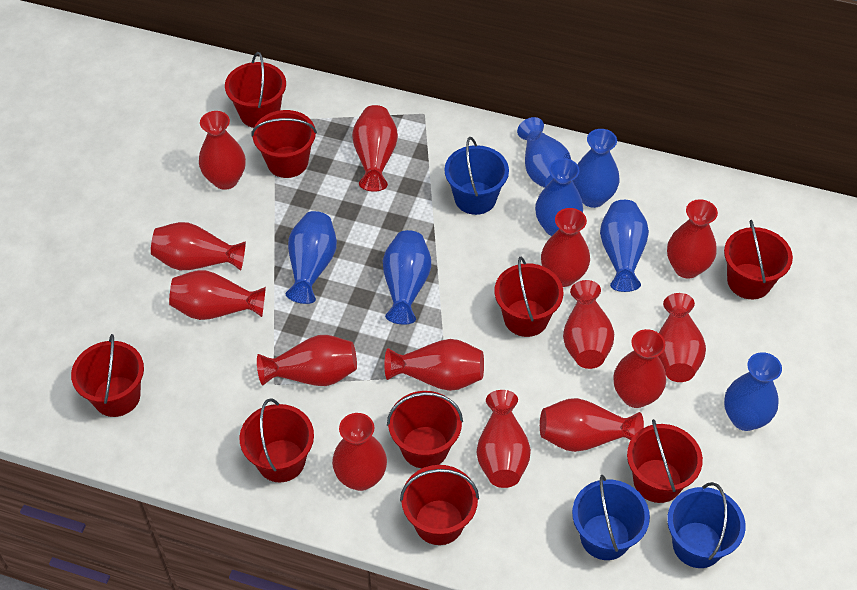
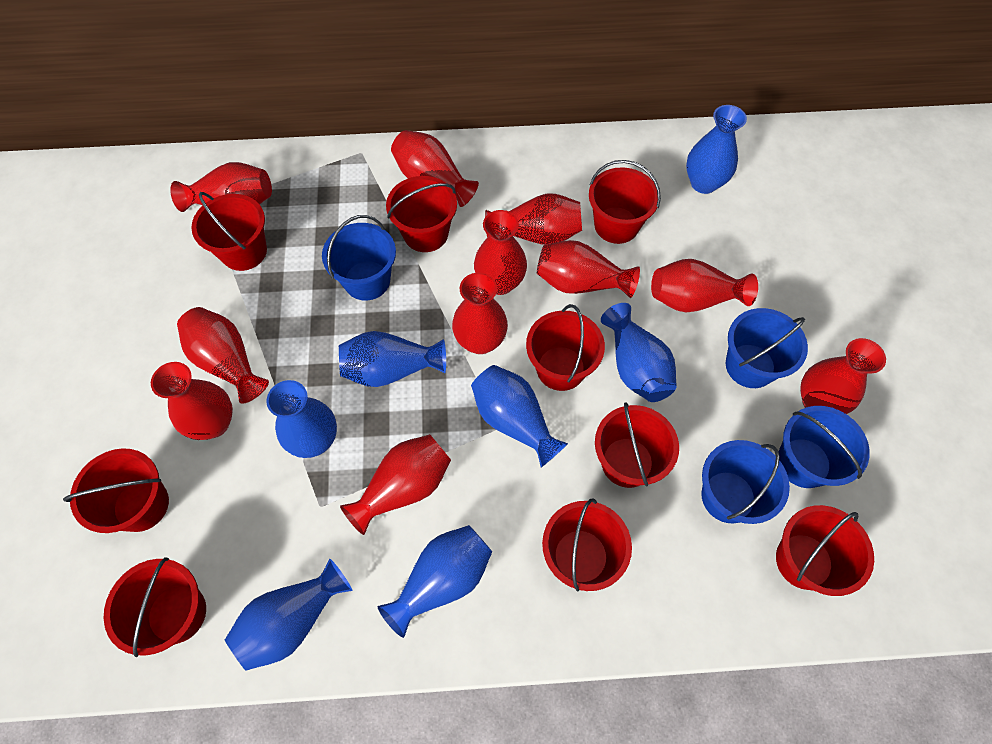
blue bucket: 3 -> 4
red vase: 14 -> 11

